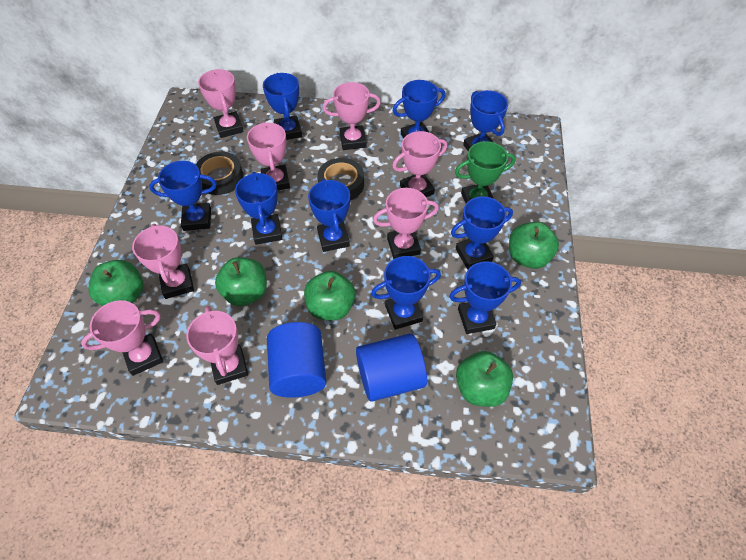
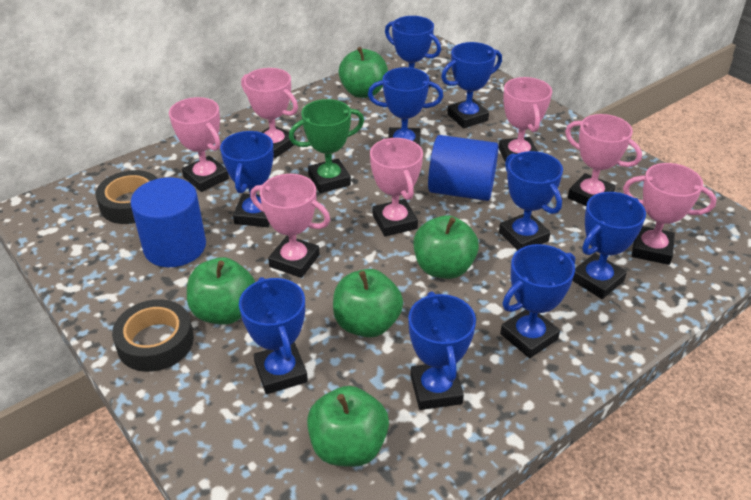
pink trophy: 8 -> 7

